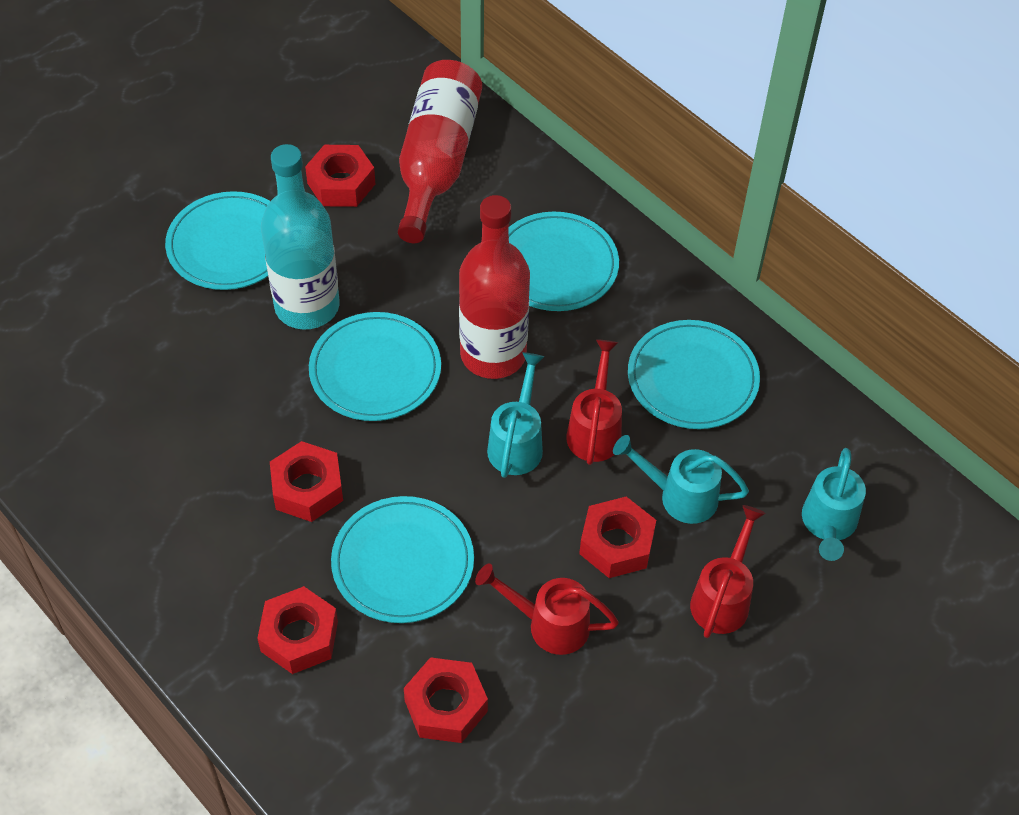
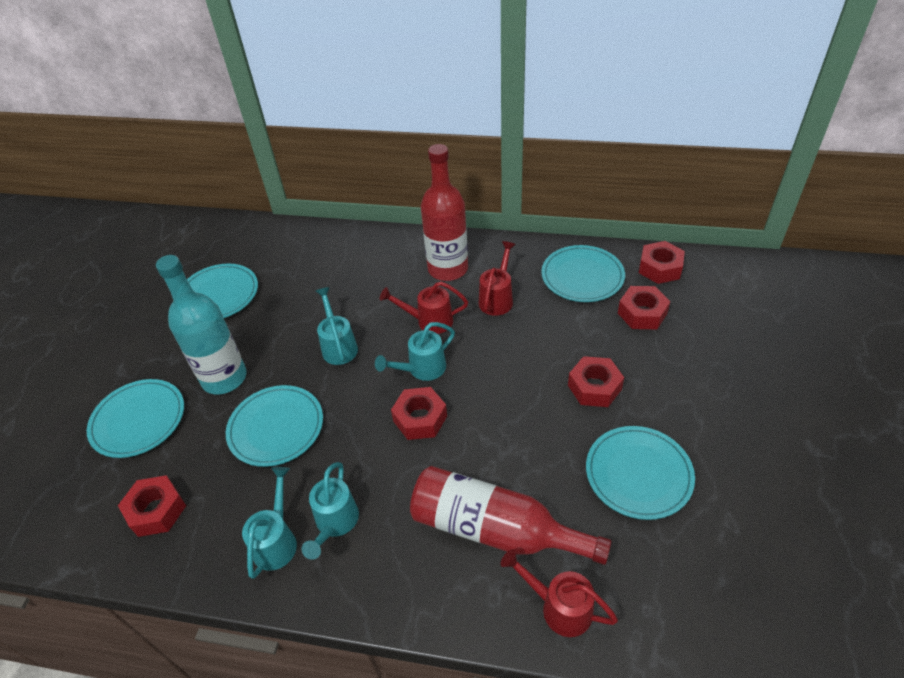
turquoise watering can: 3 -> 4

